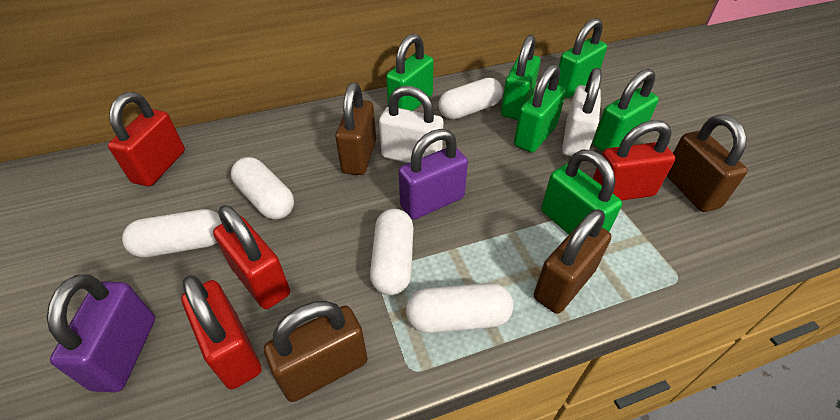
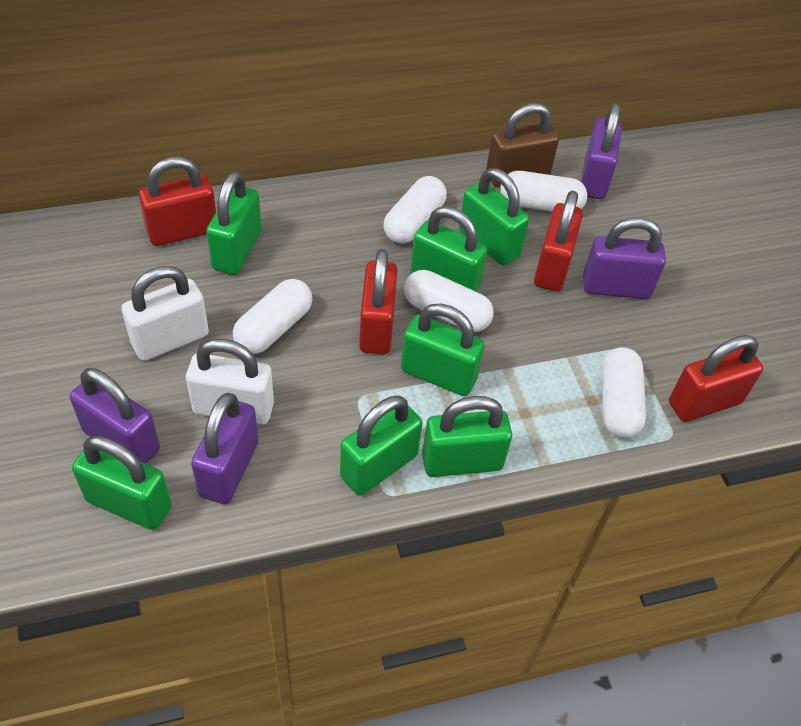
brown padlock: 4 -> 1
green padlock: 6 -> 7
purple padlock: 2 -> 4

